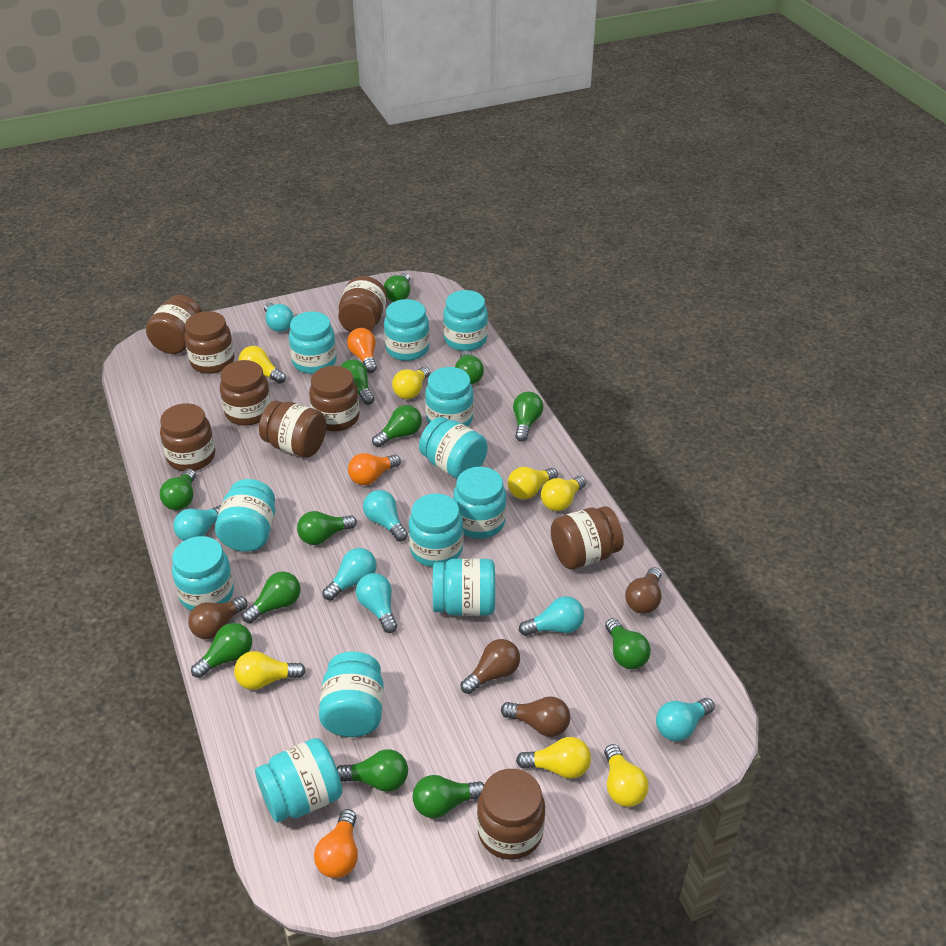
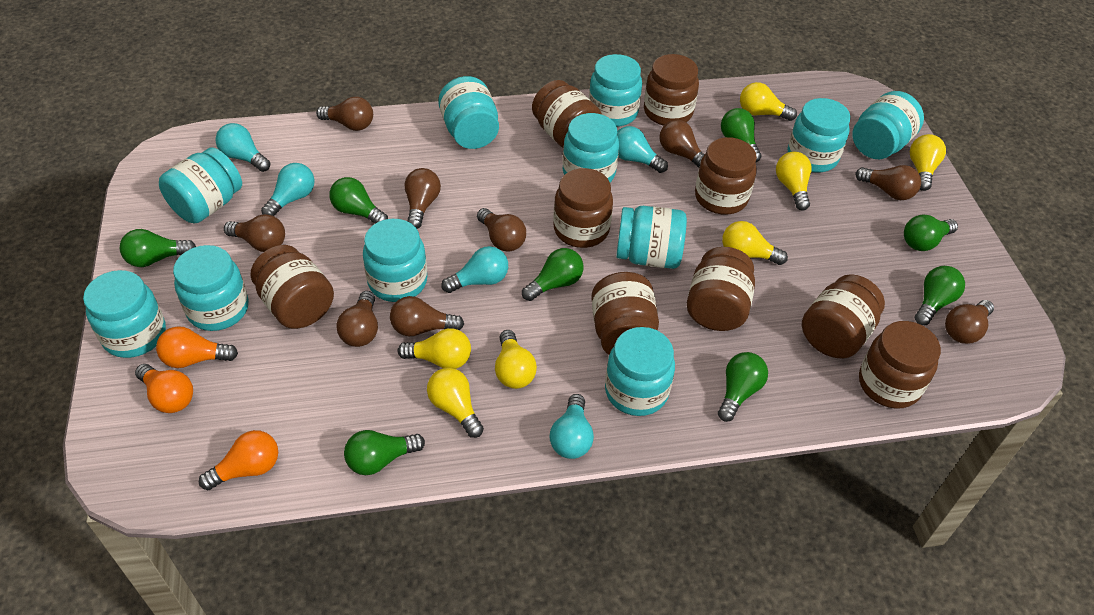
brown light bulb: 4 -> 9
green light bulb: 12 -> 8
turquoise jar: 12 -> 11
turquoise light bulb: 7 -> 5

